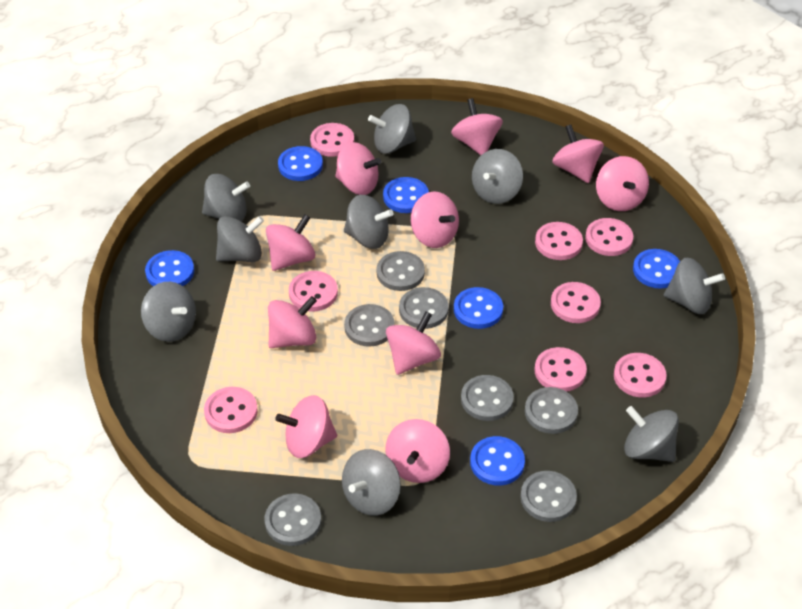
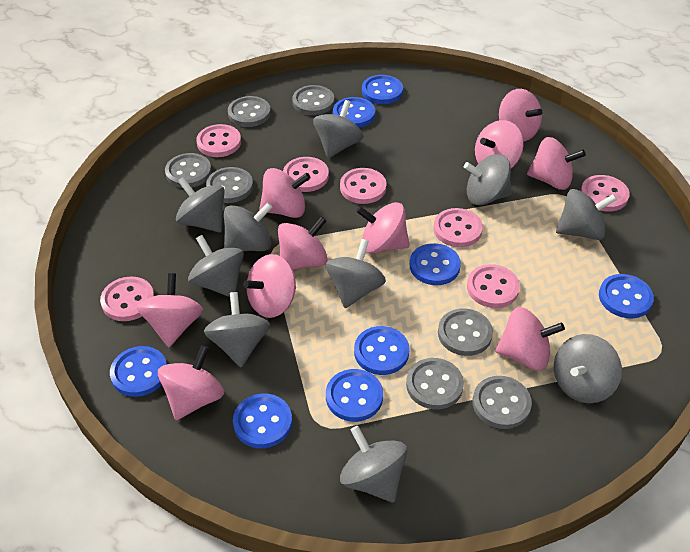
blue button: 6 -> 8
grey spinning top: 9 -> 10
pink button: 8 -> 7

